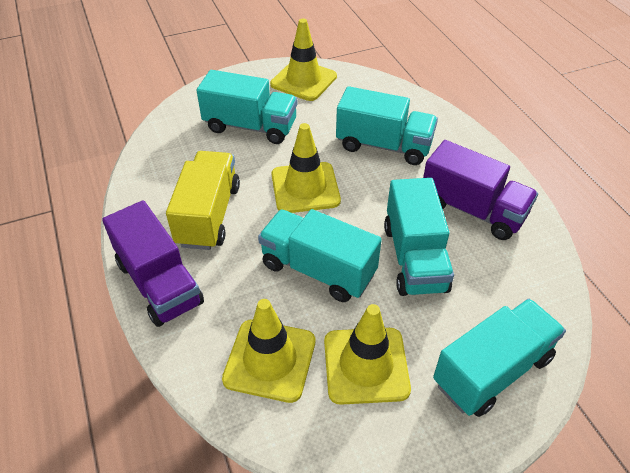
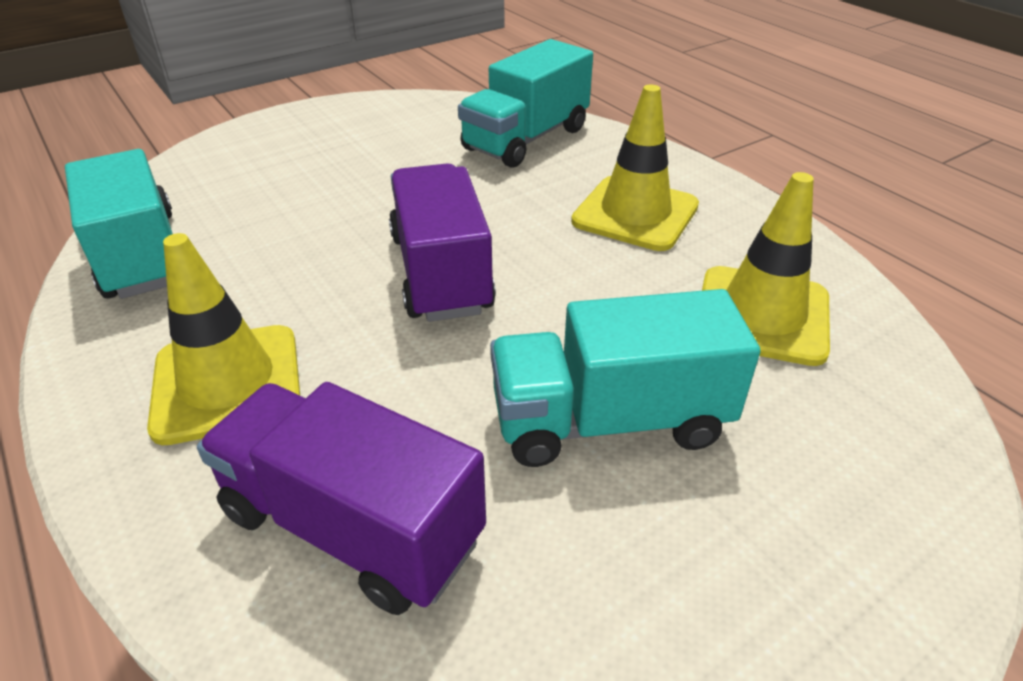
turquoise truck: 5 -> 3
yellow traffic cone: 4 -> 3
yellow truck: 1 -> 0

